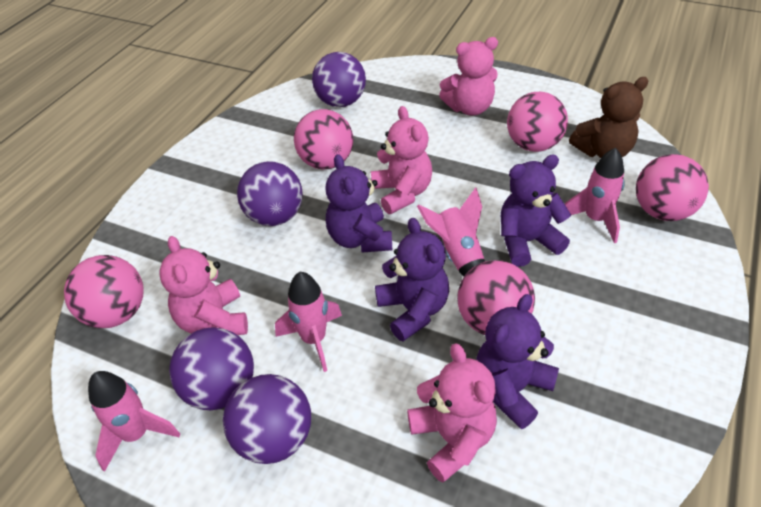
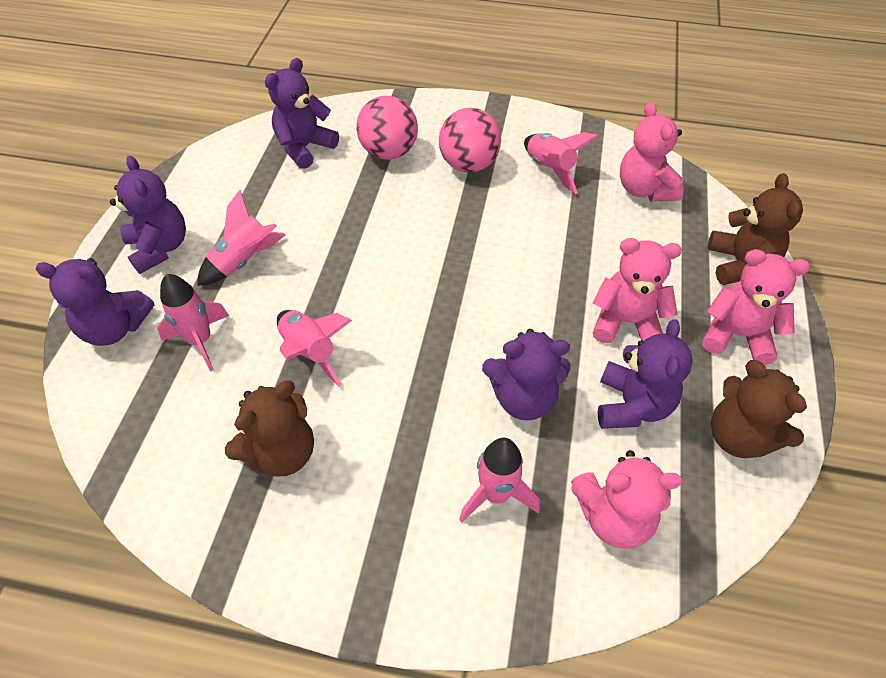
brown teddy bear: 1 -> 3
pink ball: 5 -> 2
pink rocket: 4 -> 5
purple ball: 4 -> 0
purple teddy bear: 4 -> 5

